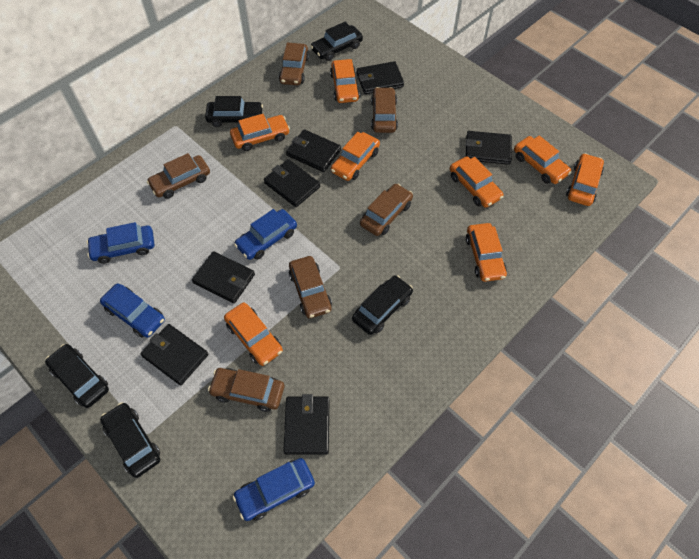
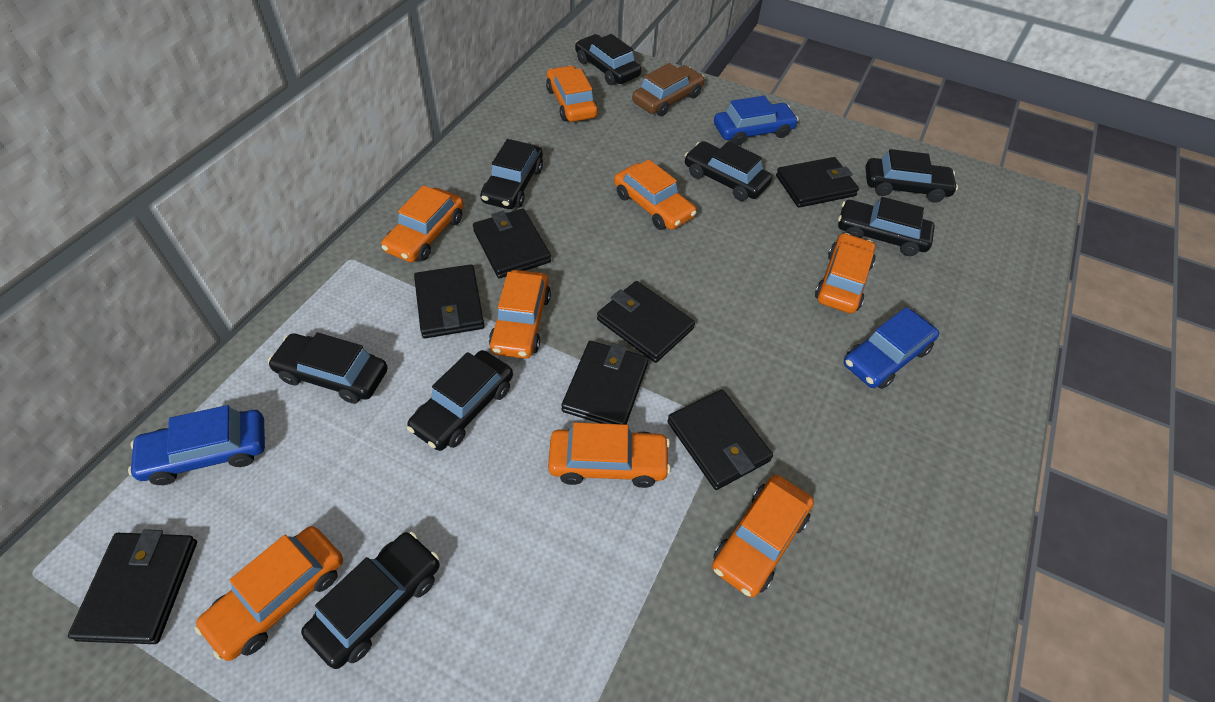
black car: 5 -> 8
blue car: 4 -> 3
brown car: 6 -> 1

